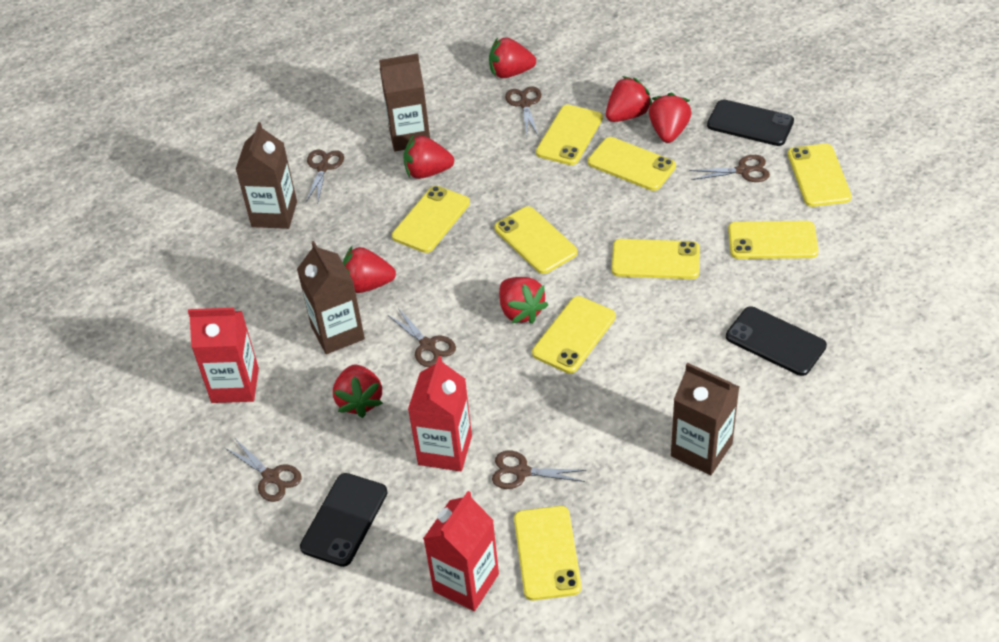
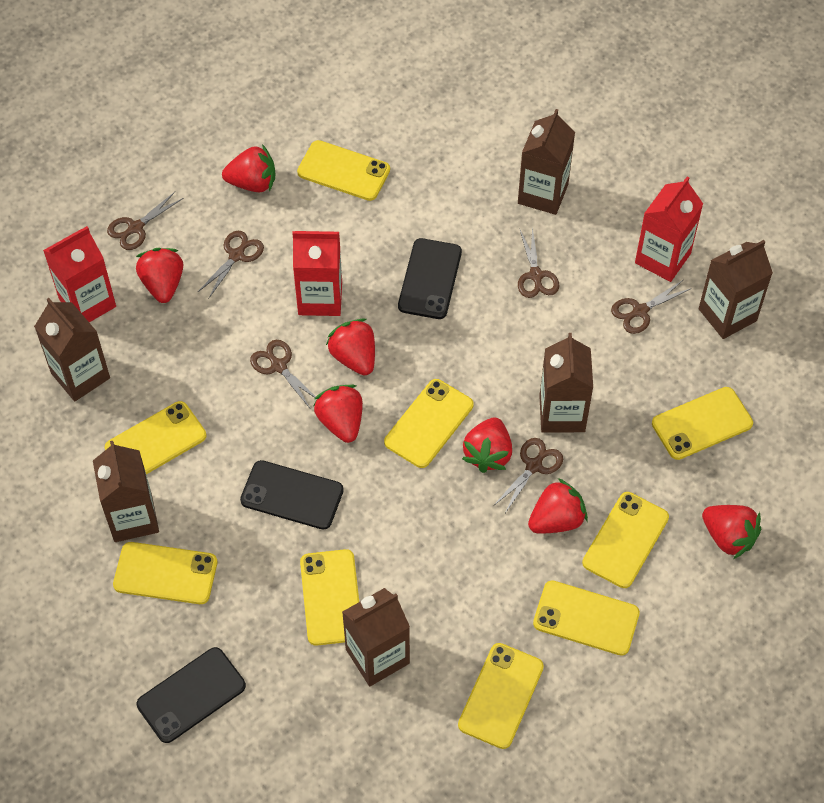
brown carton: 4 -> 6

